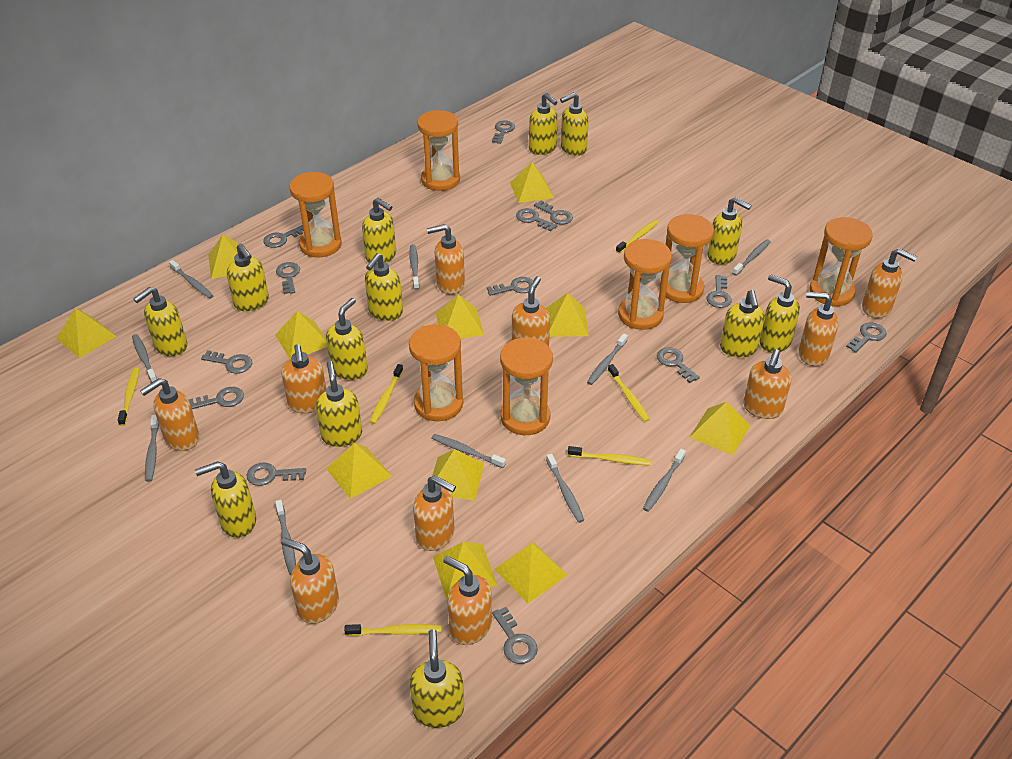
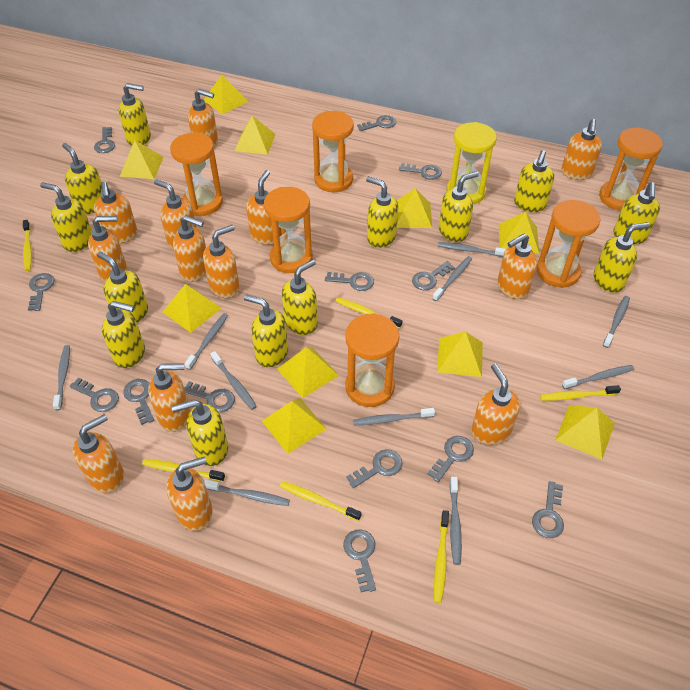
orange hourglass: 7 -> 6
orange soap dispenser: 10 -> 13
yellow hourglass: 0 -> 1
yellow pyramid: 11 -> 10

